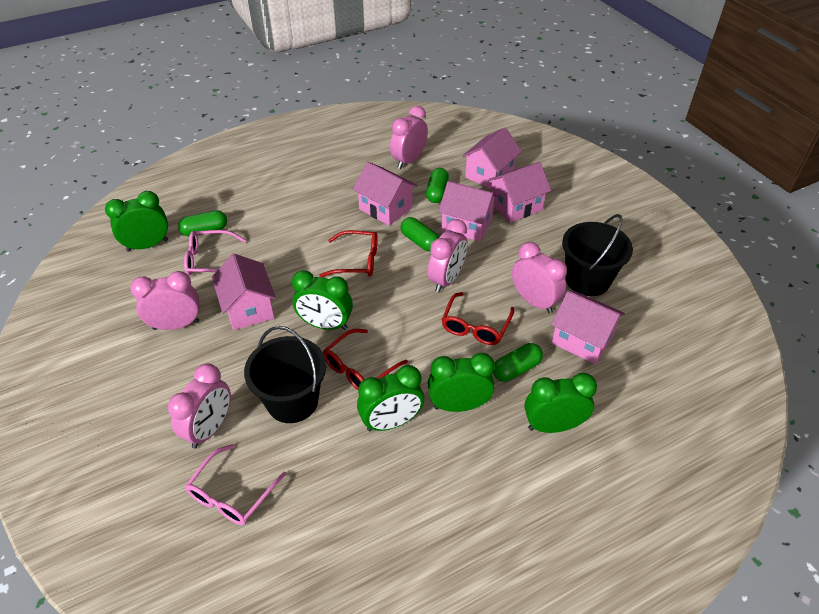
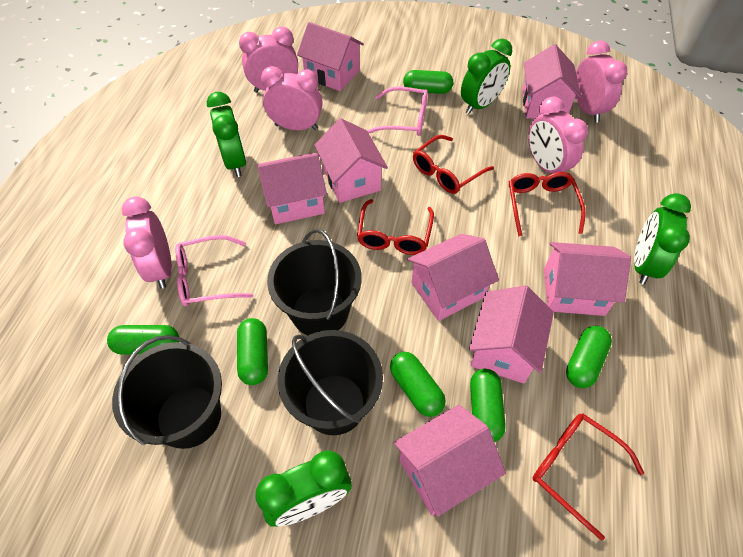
black bucket: 2 -> 3
green capsule: 4 -> 6
green clock: 5 -> 4
pink house: 6 -> 8
red glasses: 3 -> 4

